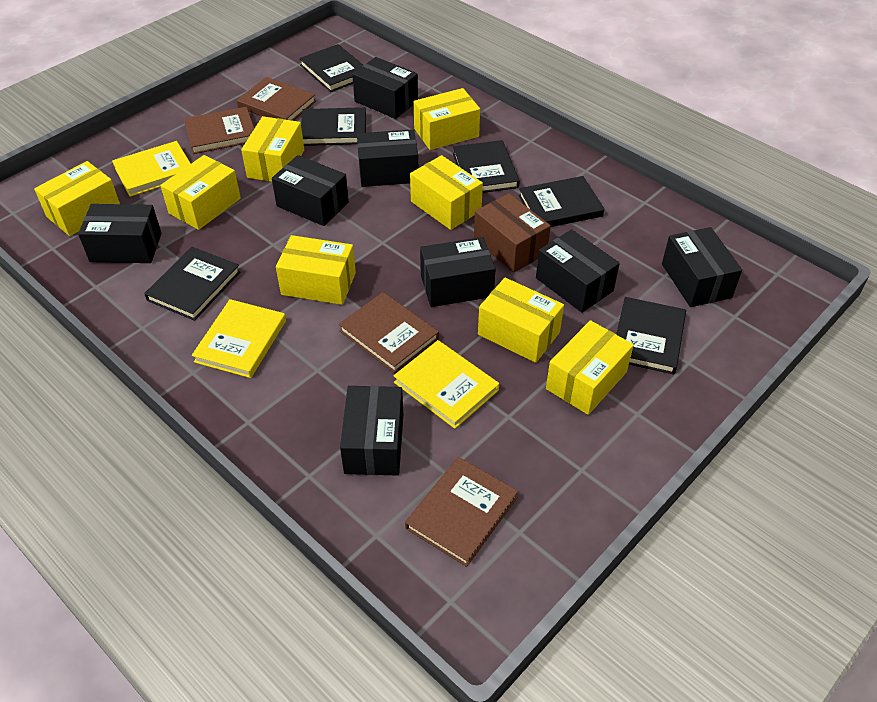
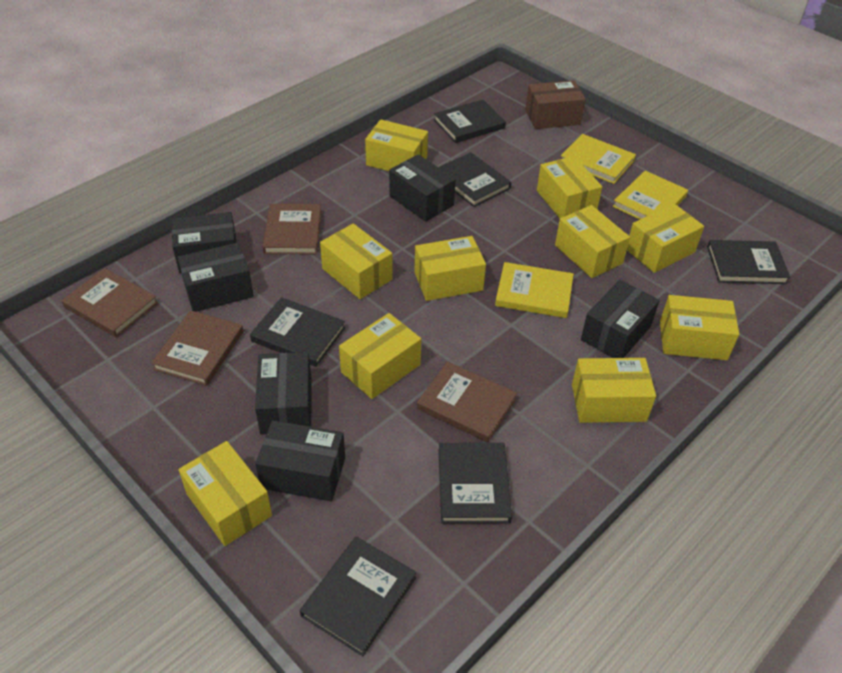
black box: 8 -> 6
yellow box: 8 -> 10

